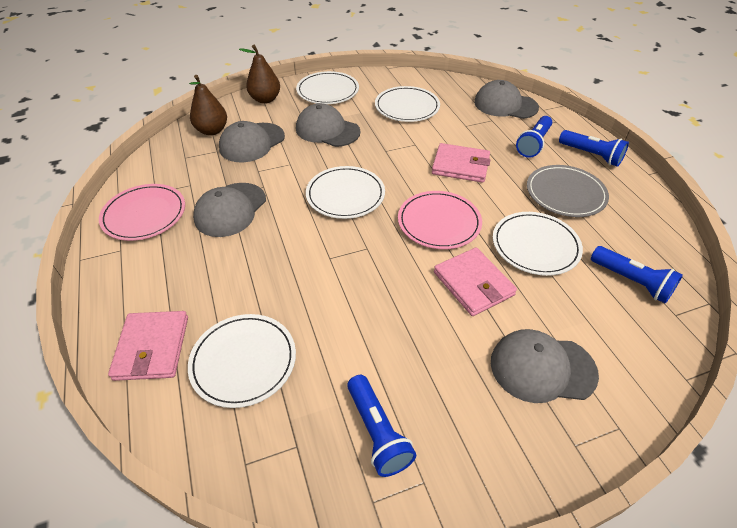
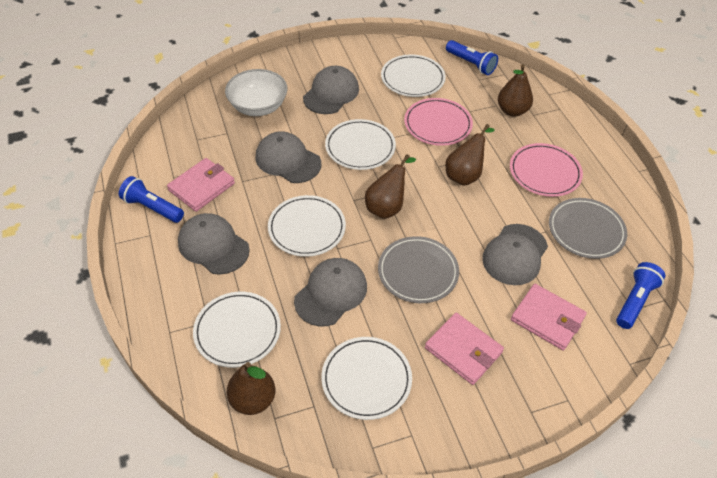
blue flashlight: 4 -> 3
brown pear: 2 -> 4
grey plate: 1 -> 2
white bowl: 0 -> 1

